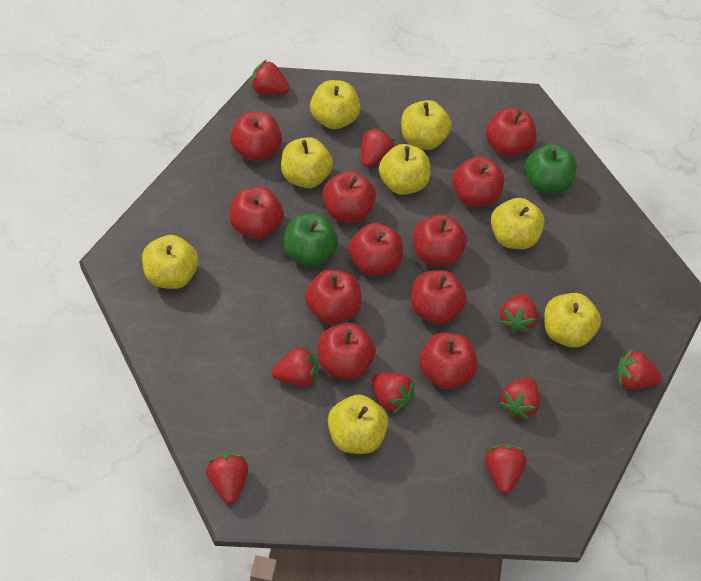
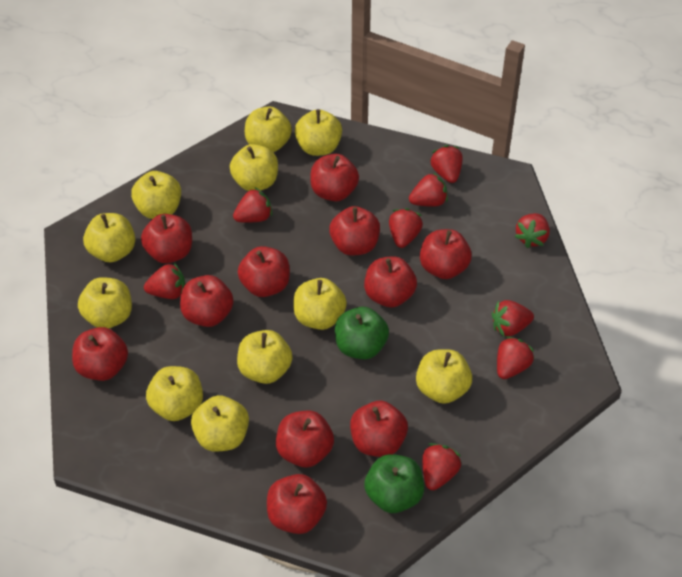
yellow apple: 8 -> 11

